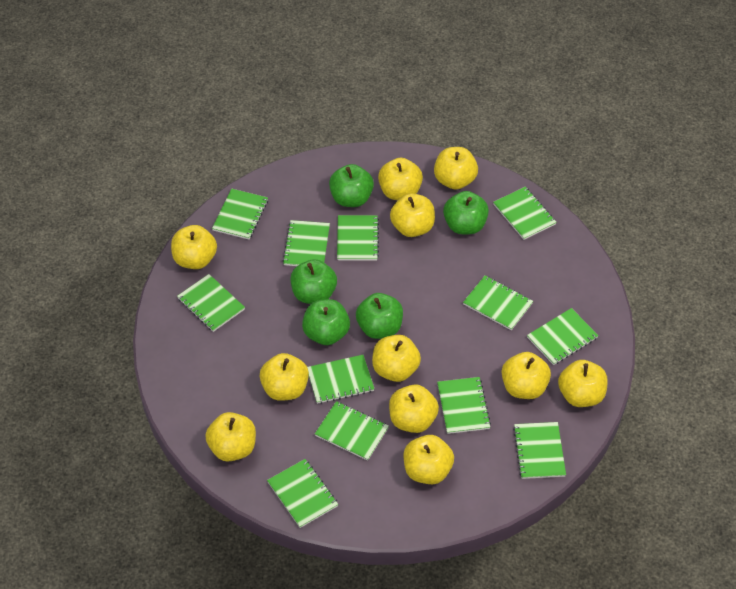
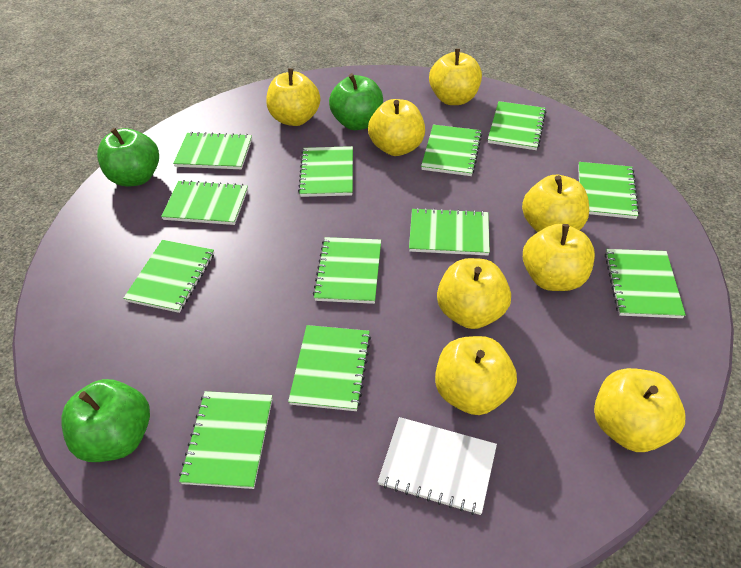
green apple: 5 -> 3
white notebook: 0 -> 1
yellow apple: 11 -> 8

